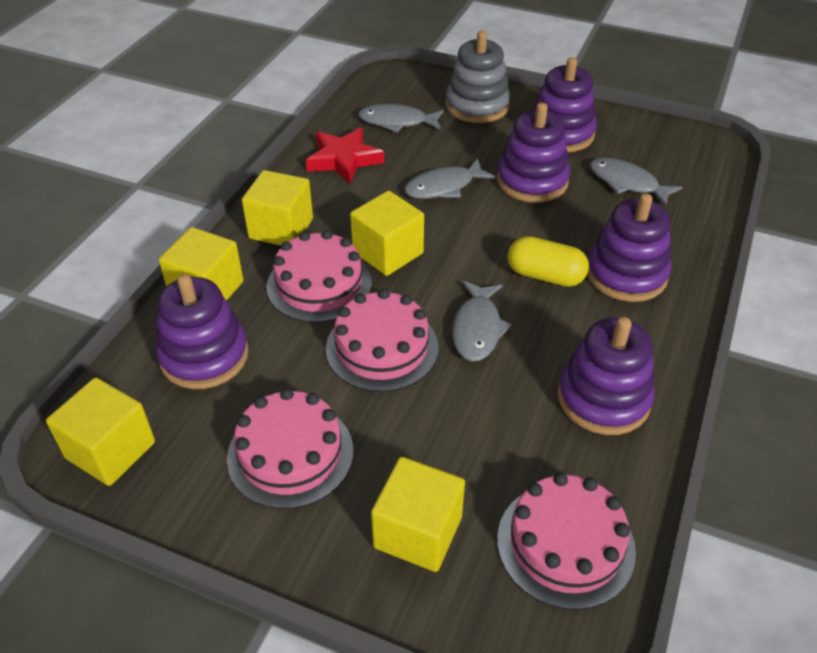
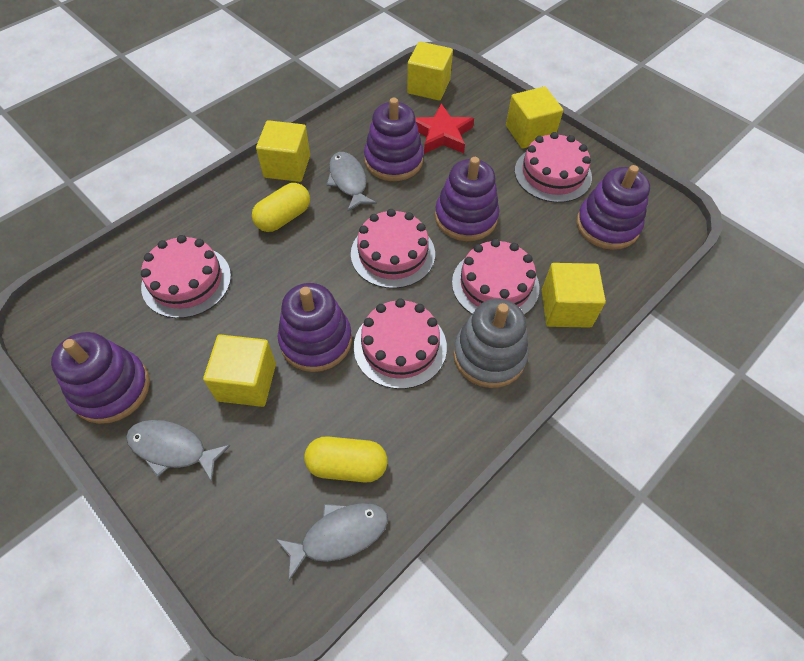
grey fish: 4 -> 3
pink cake: 4 -> 5
yellow capsule: 1 -> 2

